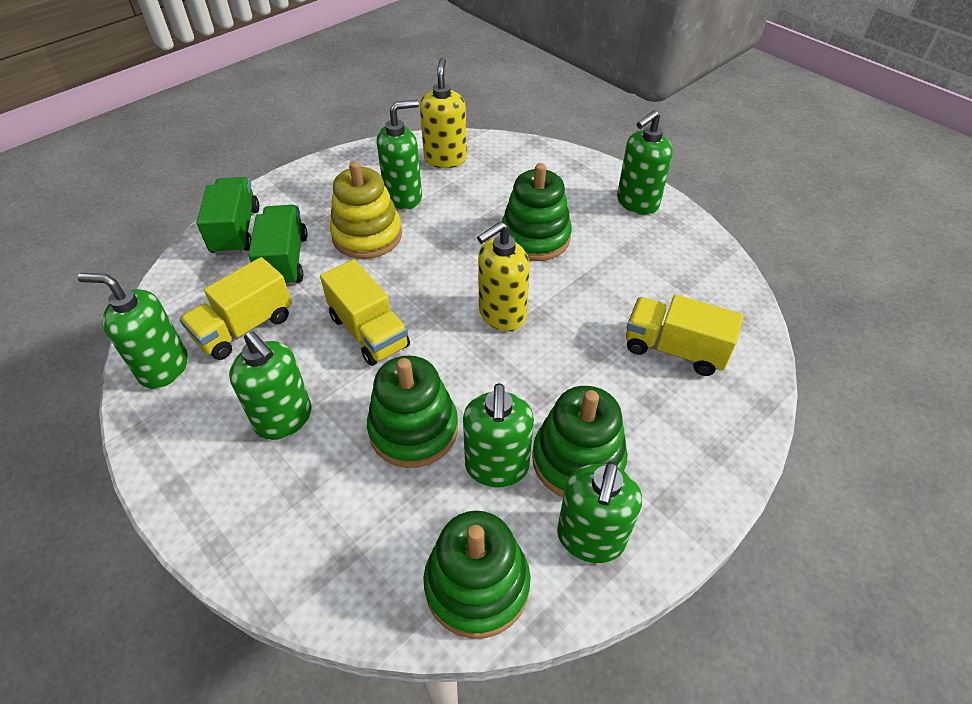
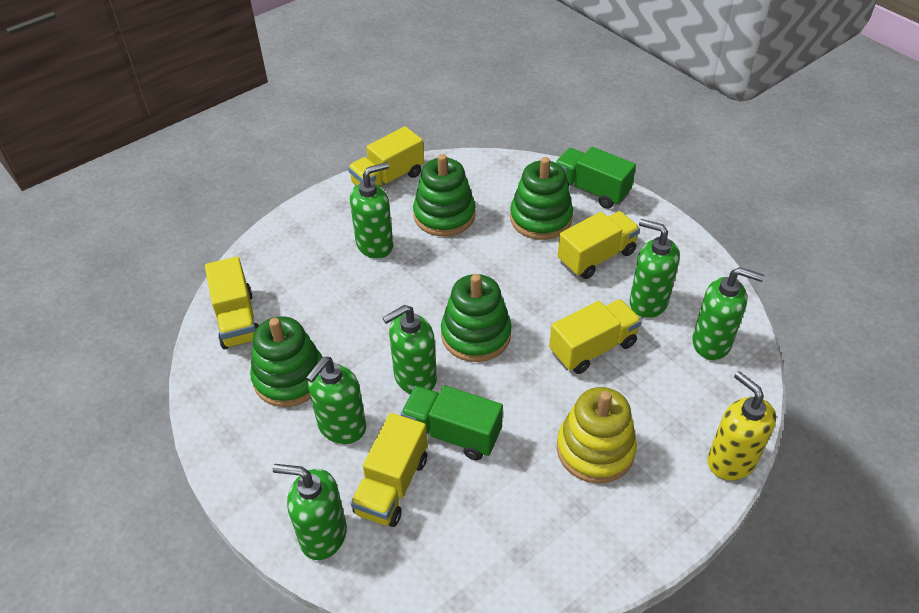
yellow soap dispenser: 2 -> 1
yellow truck: 3 -> 5

